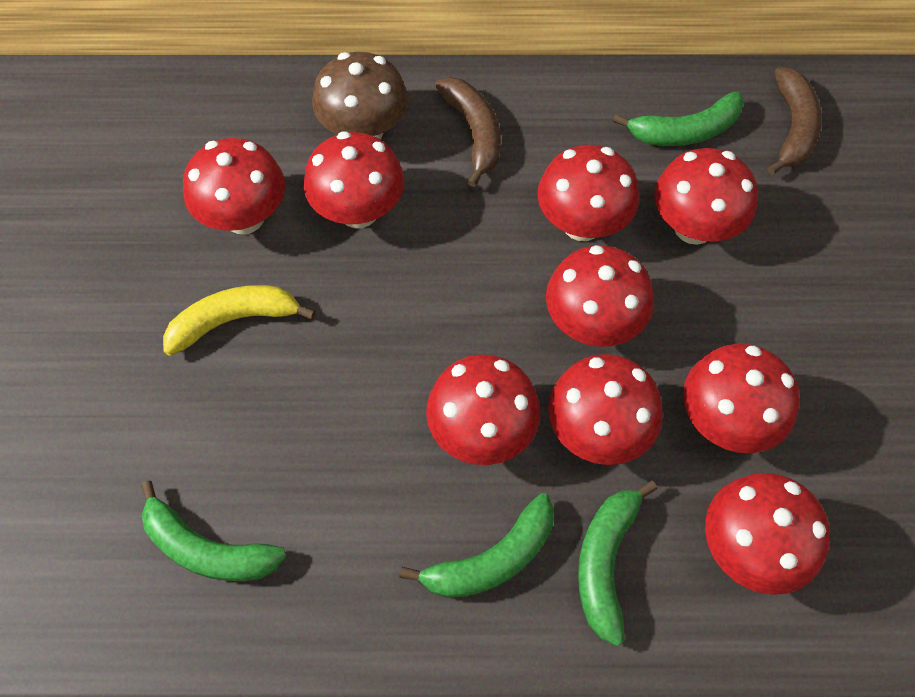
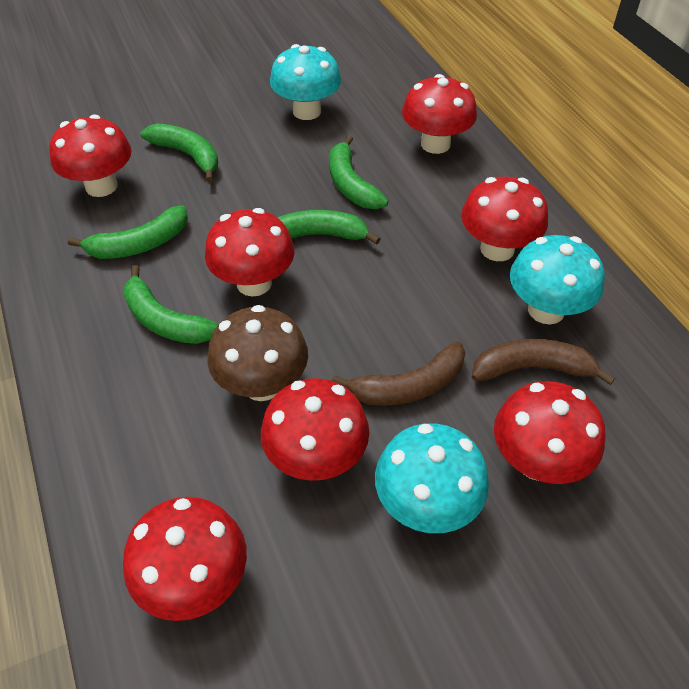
green banana: 4 -> 5
red mushroom: 9 -> 7
turquoise mushroom: 0 -> 3
yellow banana: 1 -> 0

